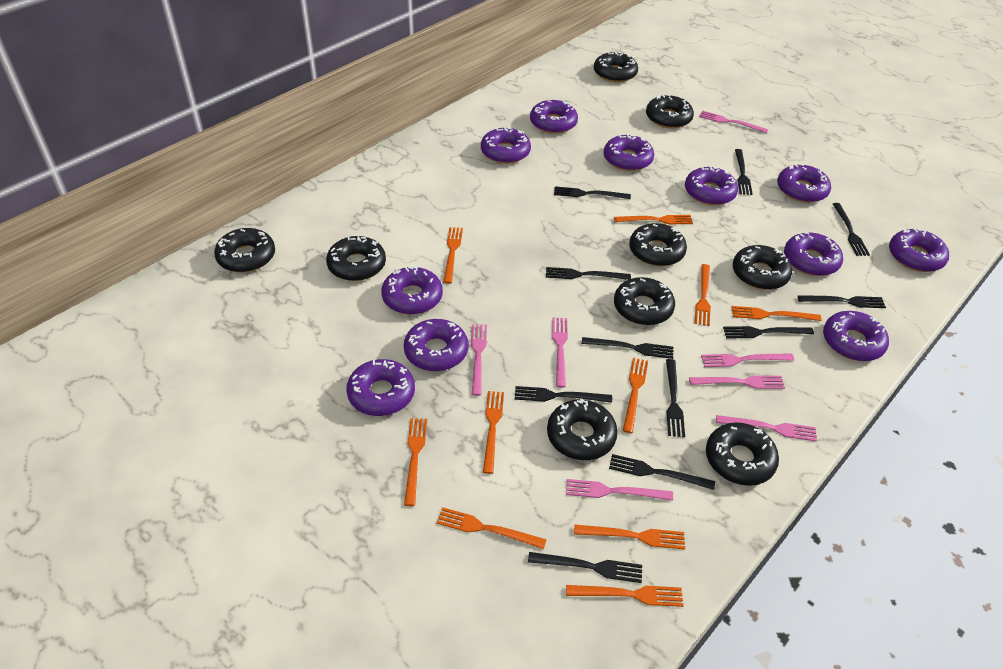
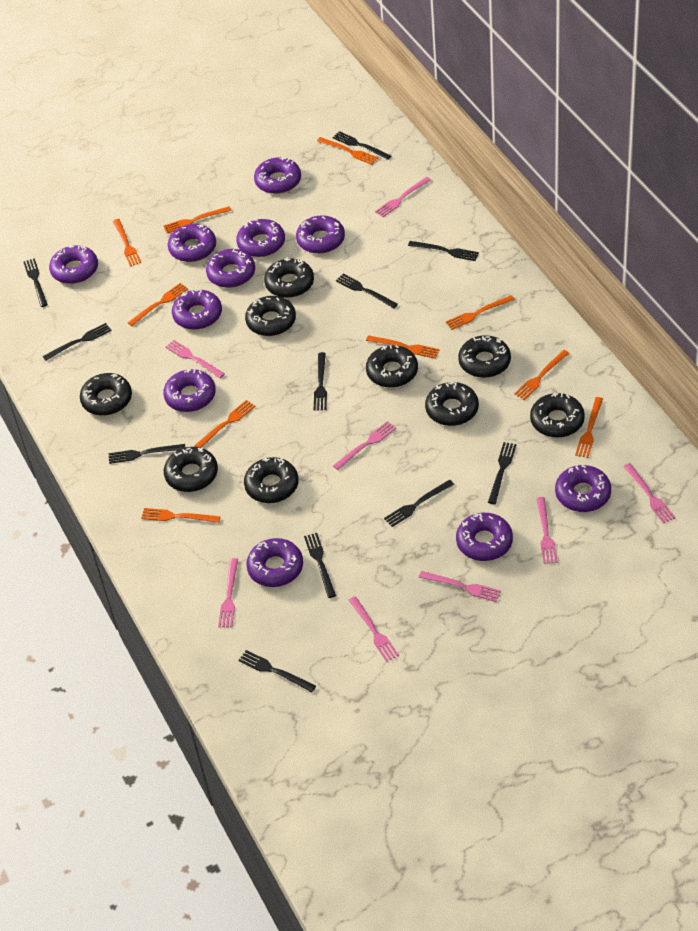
pink fork: 7 -> 8

